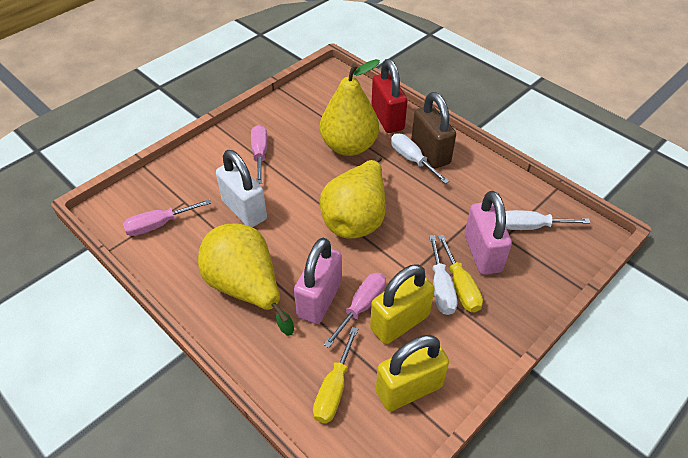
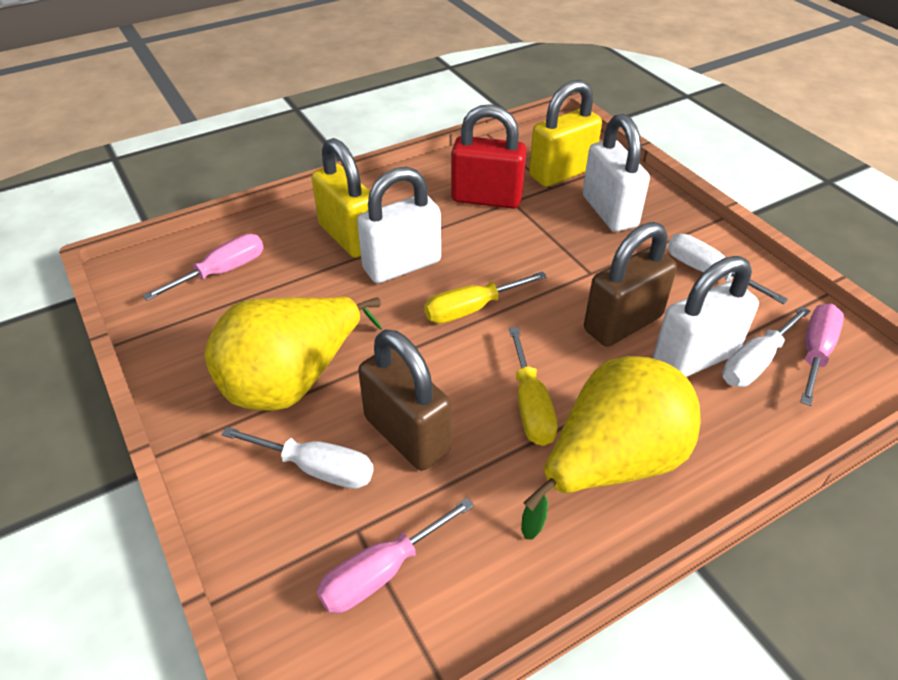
brown padlock: 1 -> 2
pink padlock: 2 -> 0
white padlock: 1 -> 3
yellow pear: 3 -> 2

